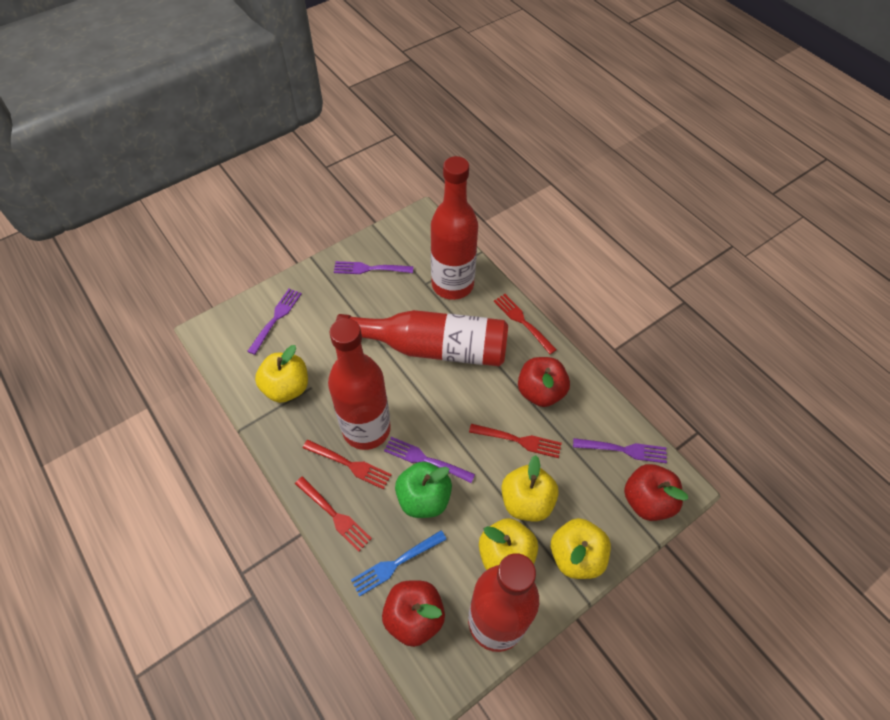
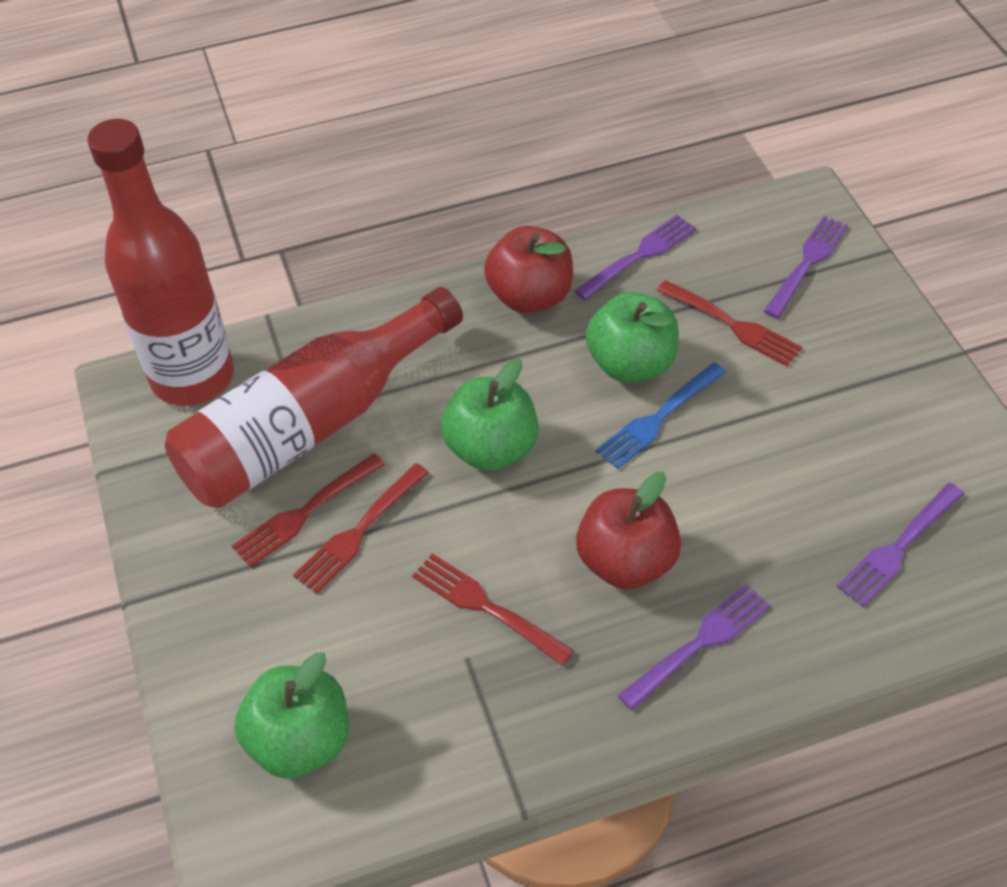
green apple: 1 -> 3
red apple: 3 -> 2
red bottle: 4 -> 2
yellow apple: 4 -> 0

